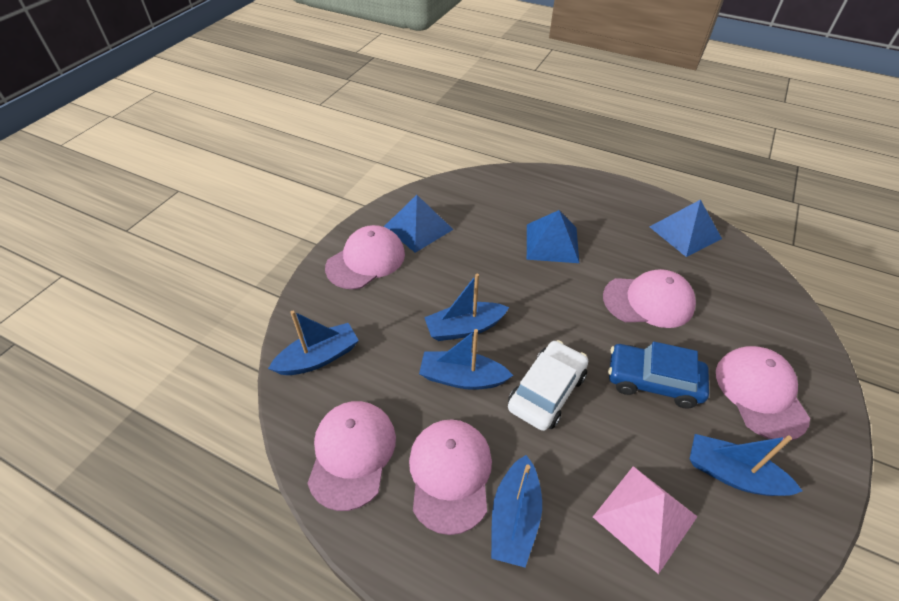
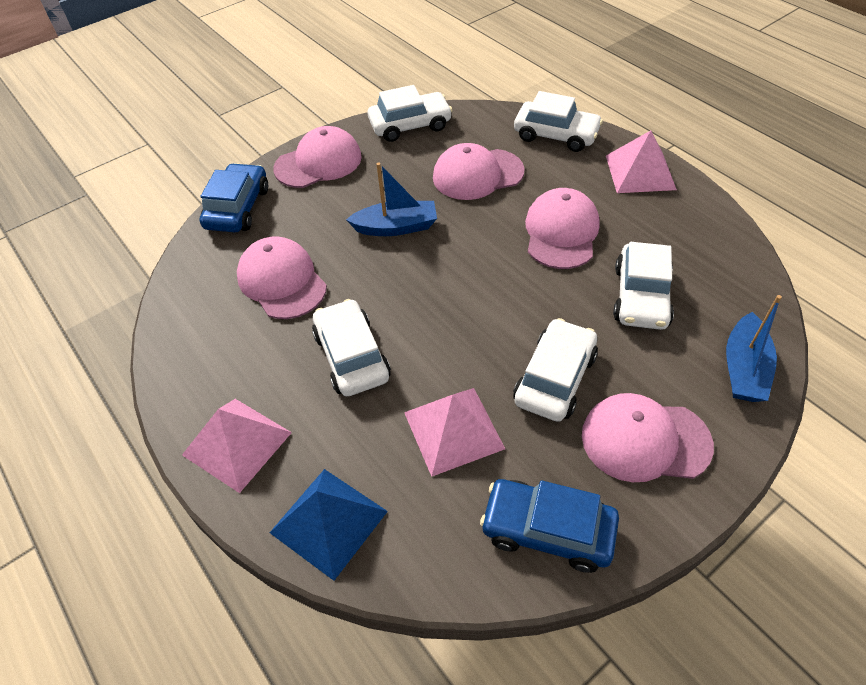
blue boat: 5 -> 2
blue car: 1 -> 2
blue pyramid: 3 -> 1
pink pyramid: 1 -> 3
white car: 1 -> 5

